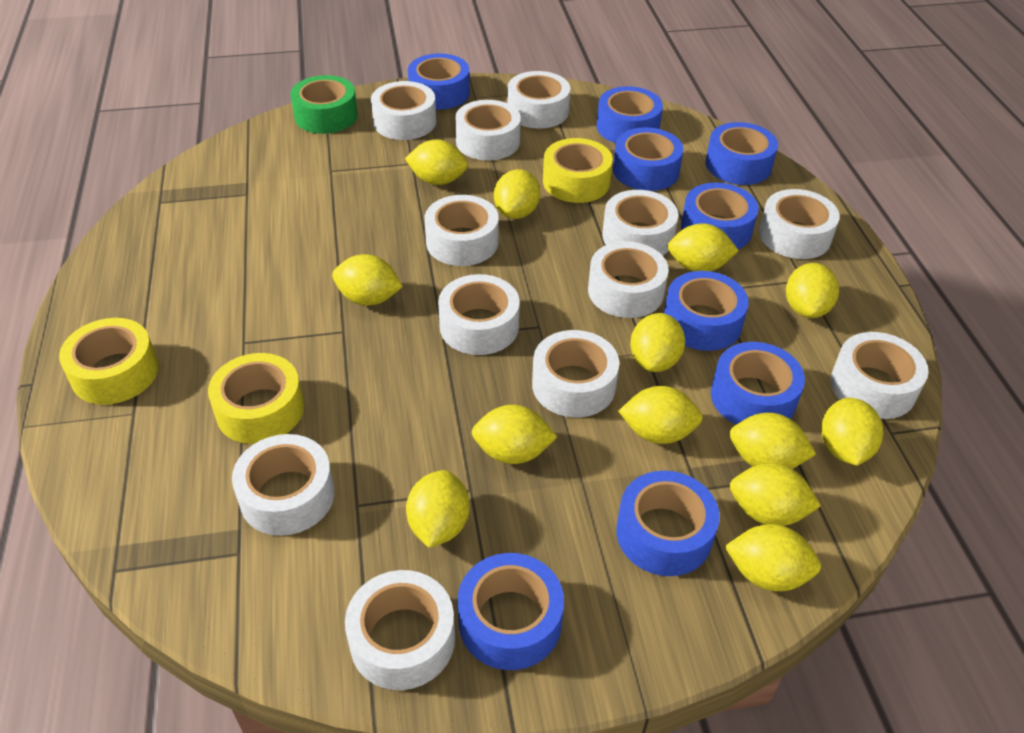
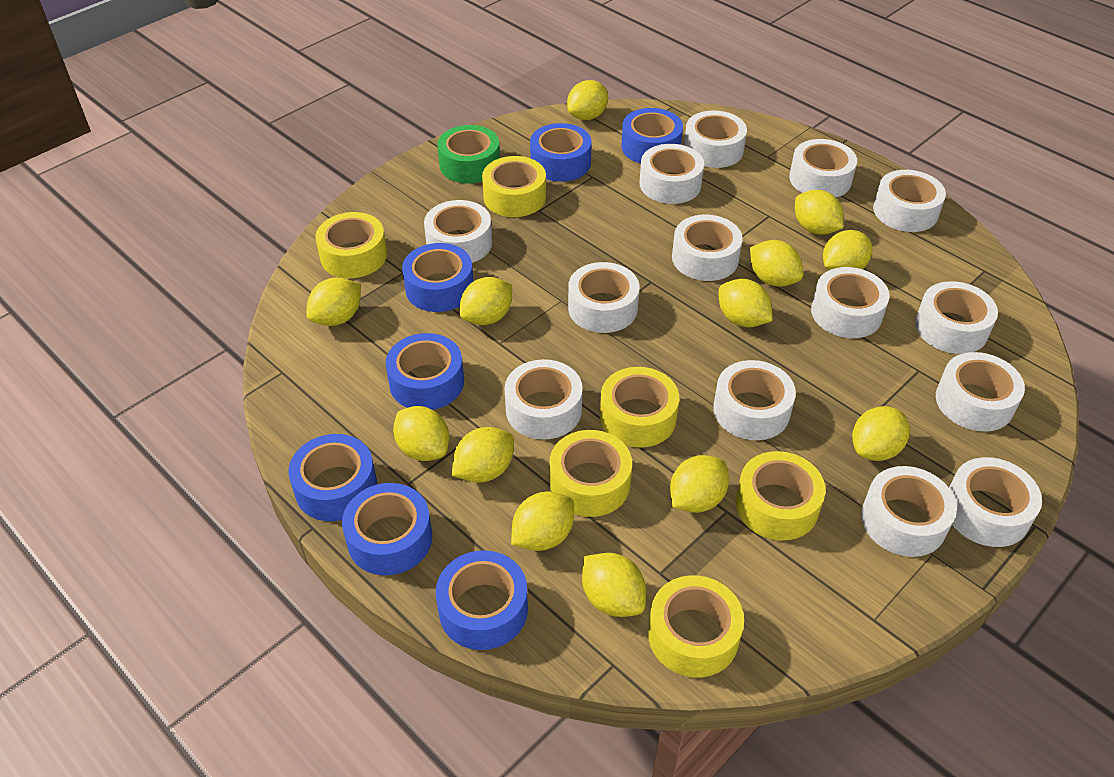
blue tape: 9 -> 7
white tape: 12 -> 14
yellow tape: 3 -> 6

